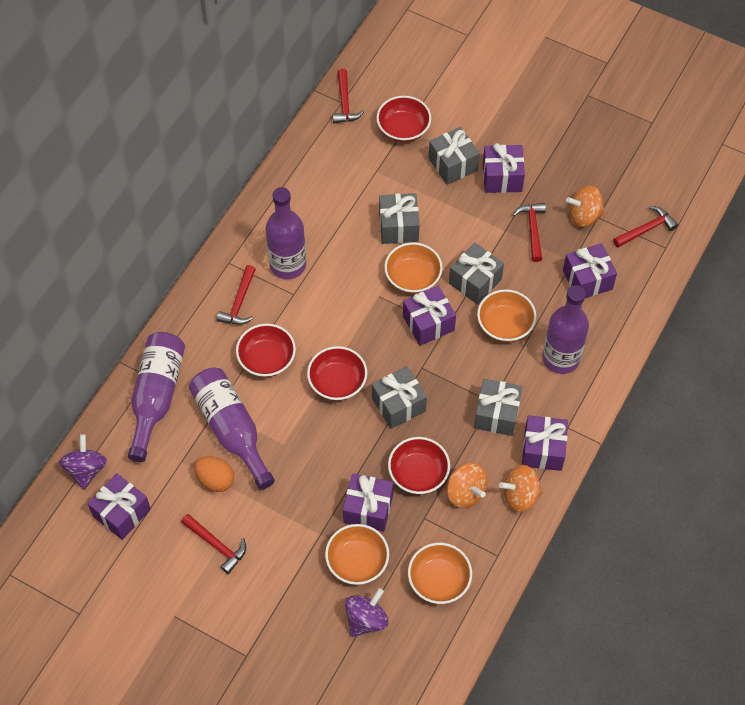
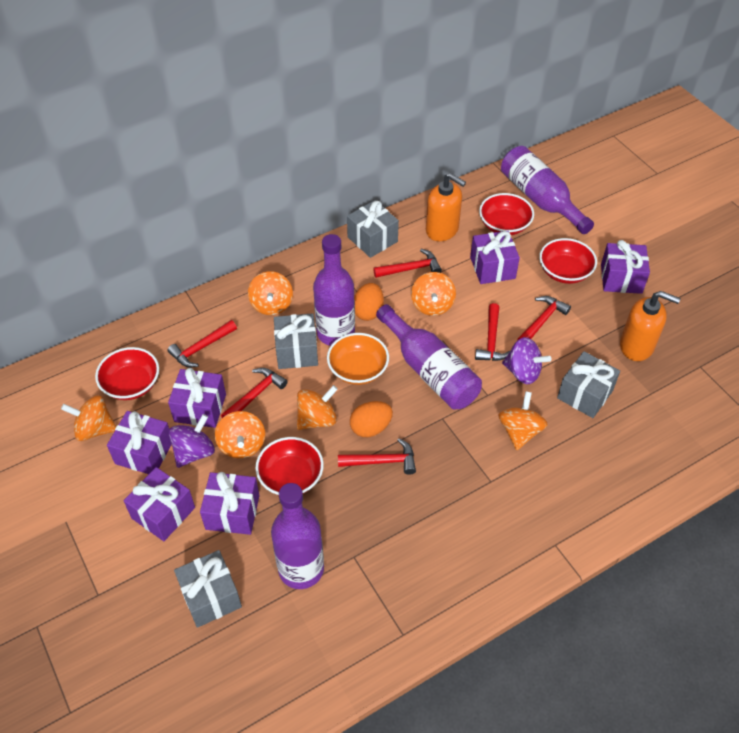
grey gift: 5 -> 4
orange bowl: 4 -> 1
orange egg: 1 -> 2
orange soap dispenser: 0 -> 2
orange spinning top: 3 -> 6
red hammer: 5 -> 6

